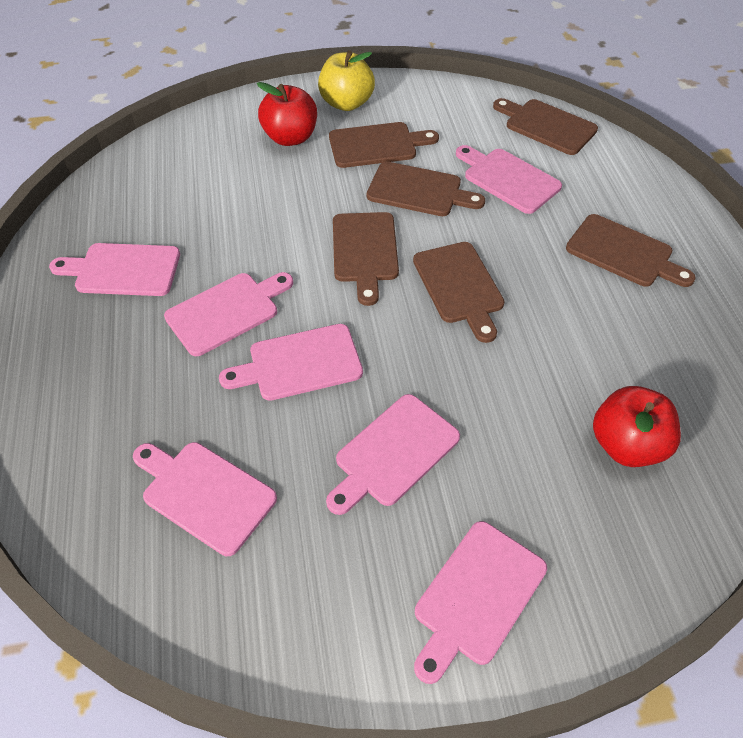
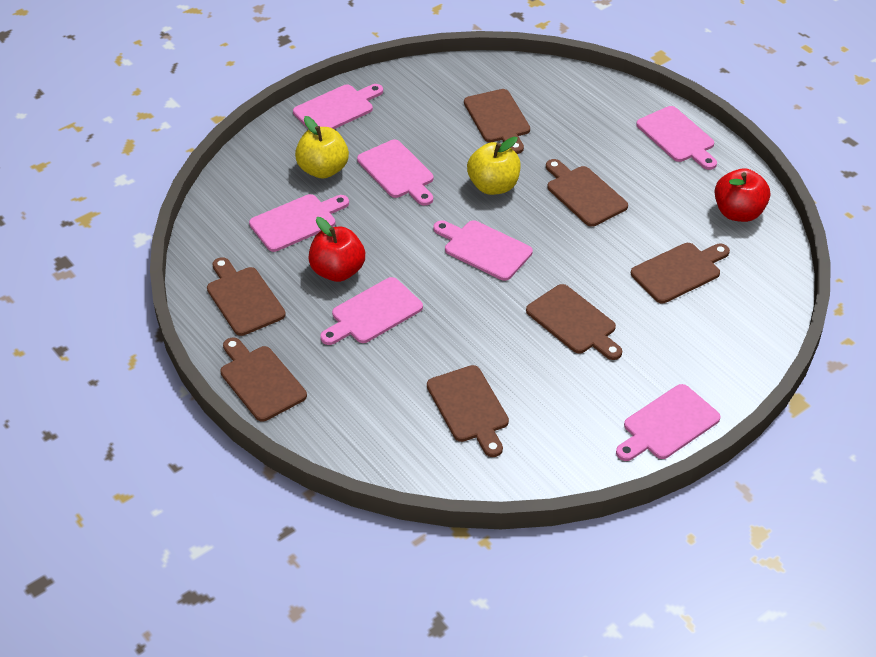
brown cutting board: 6 -> 7
yellow apple: 1 -> 2

